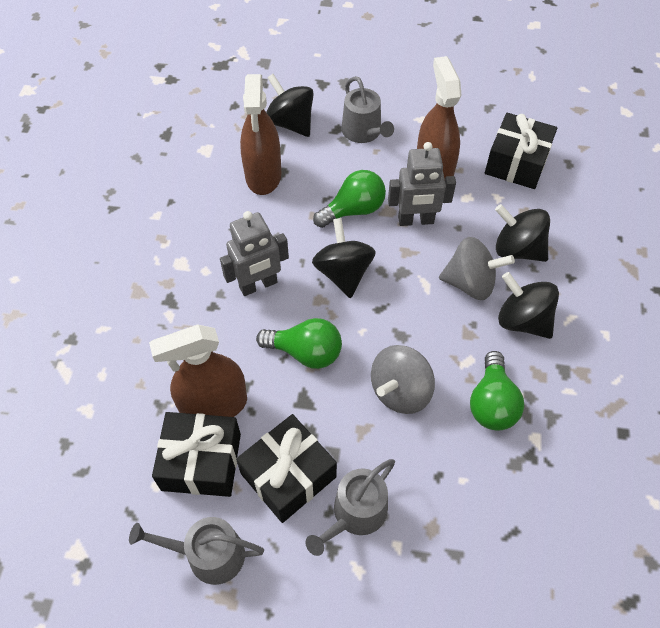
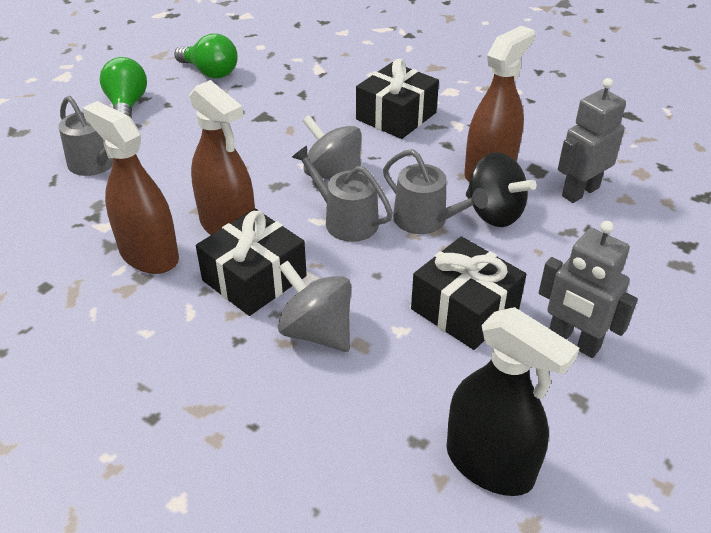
black spinning top: 4 -> 1
black spray bottle: 0 -> 1
green light bulb: 3 -> 2

